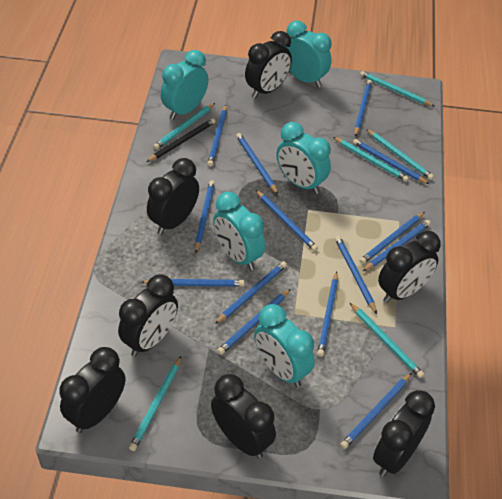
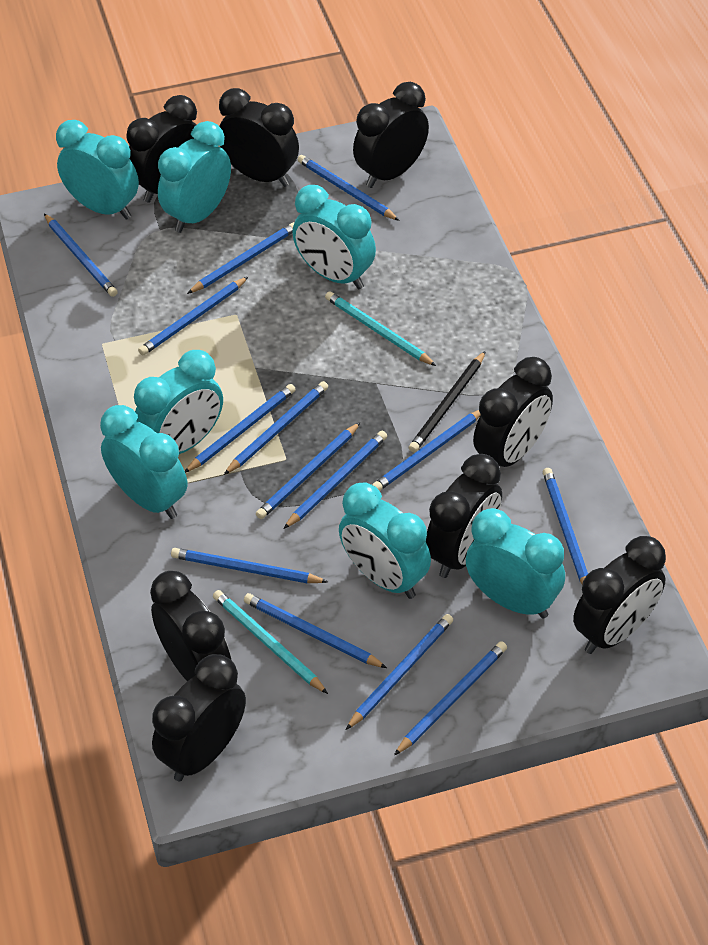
black clock: 7 -> 8
turquoise clock: 5 -> 7
turquoise pencil: 6 -> 2

